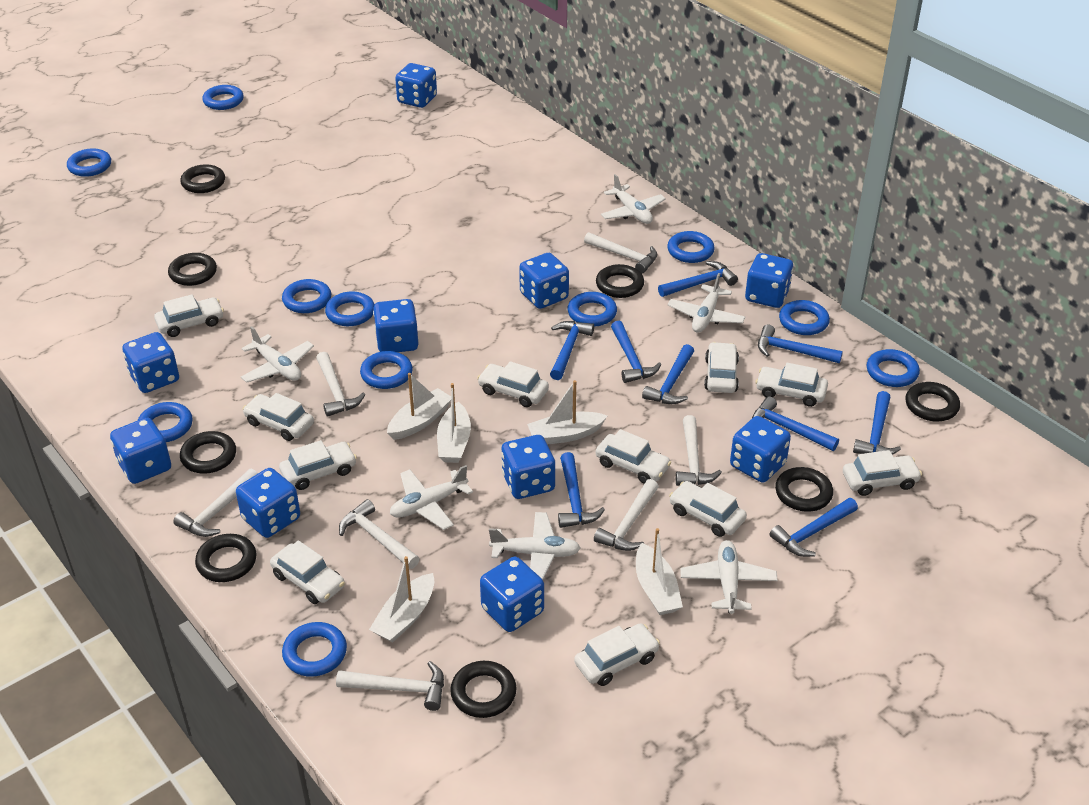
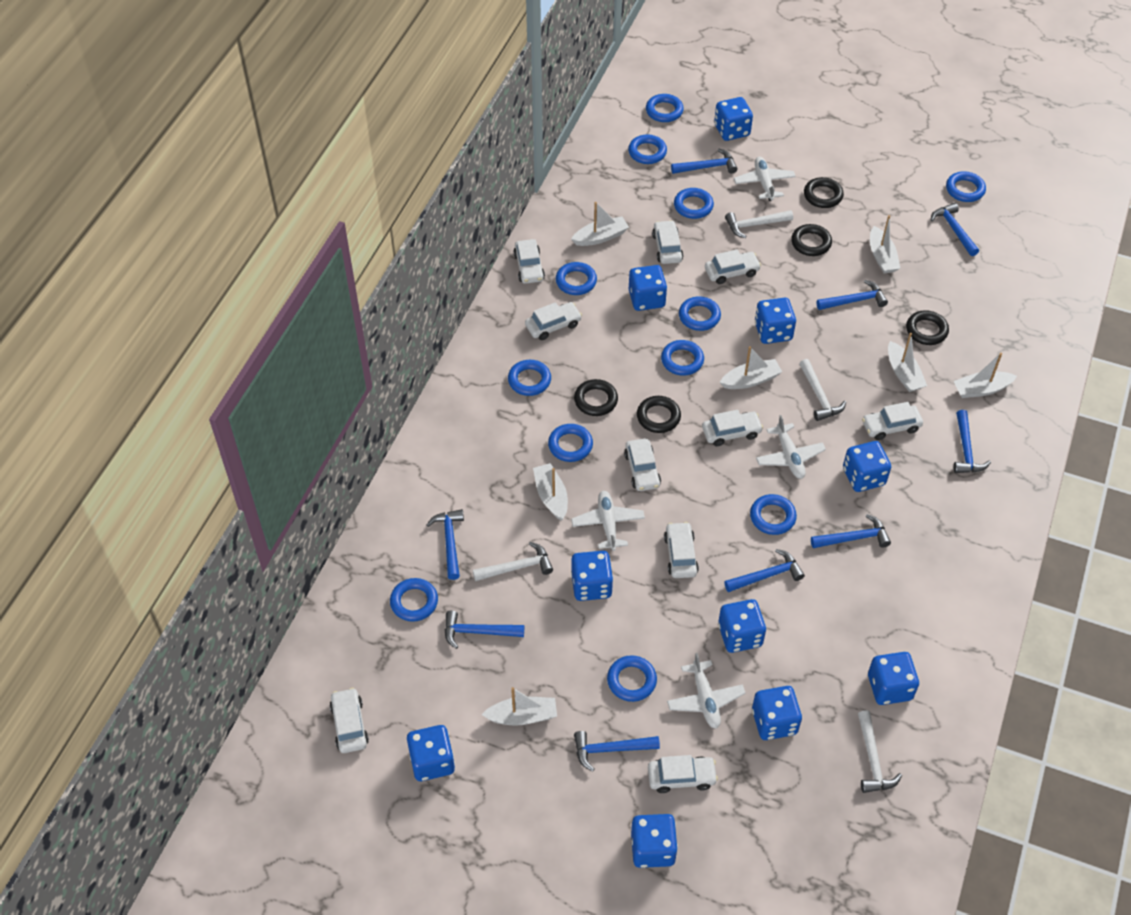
black ring: 8 -> 5
blue ring: 11 -> 12
white boat: 5 -> 7
white car: 11 -> 10
white hammer: 7 -> 4
white plane: 6 -> 4

